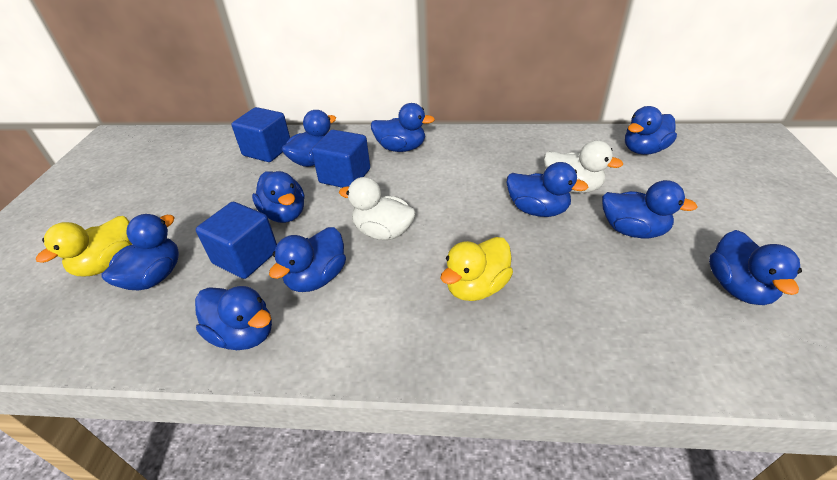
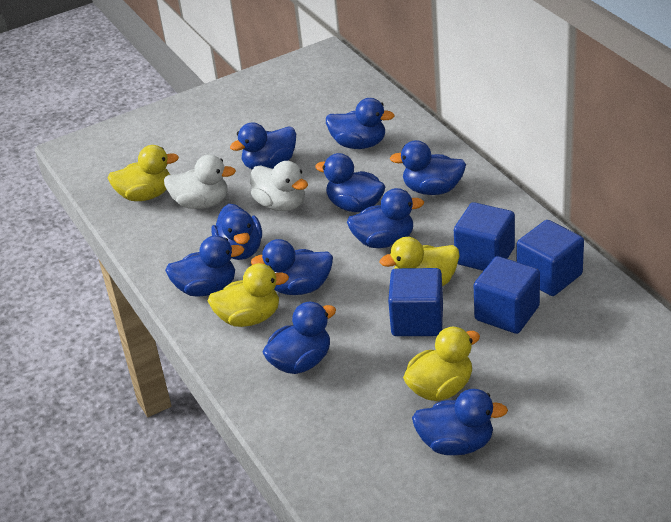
blue cube: 3 -> 4
yellow duck: 2 -> 4

